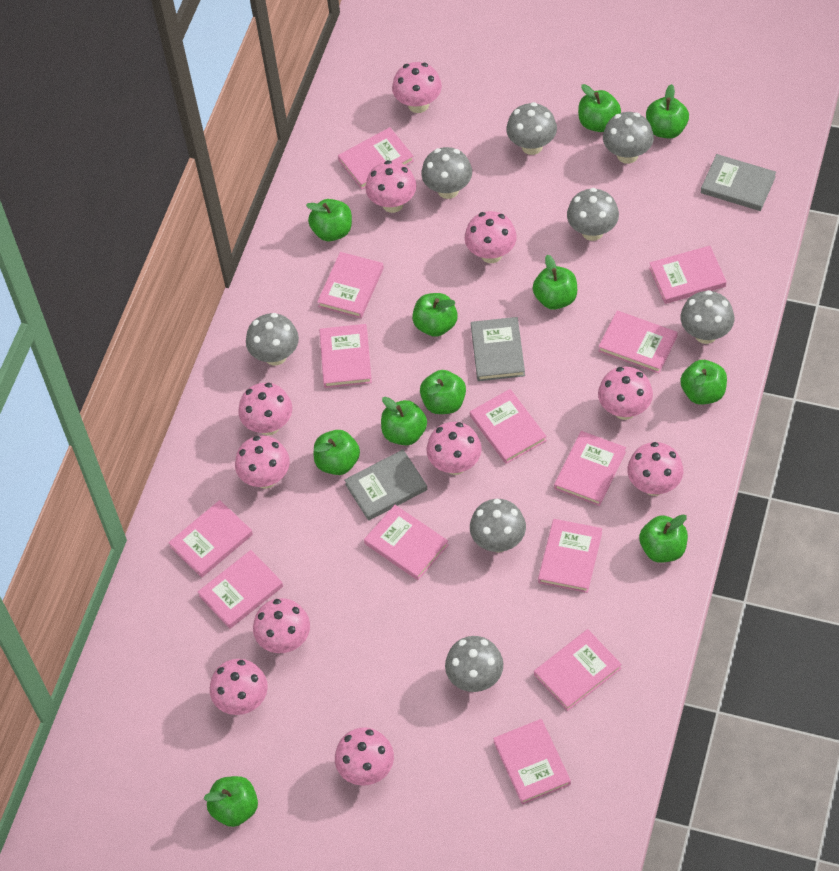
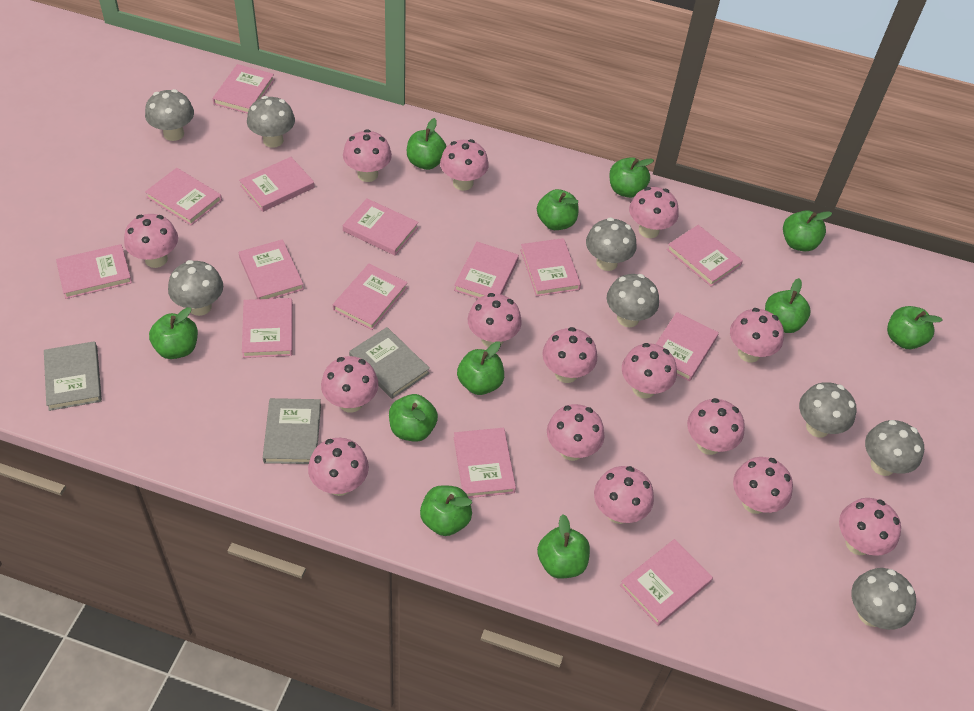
pink book: 13 -> 14
pink mushroom: 11 -> 15

